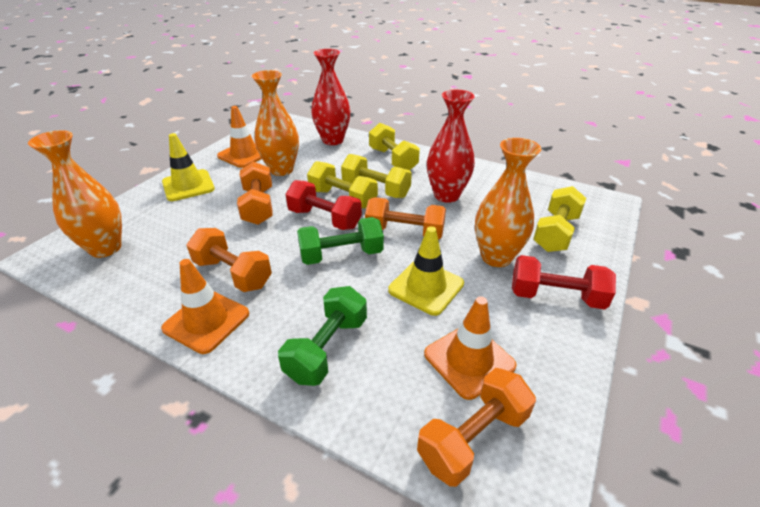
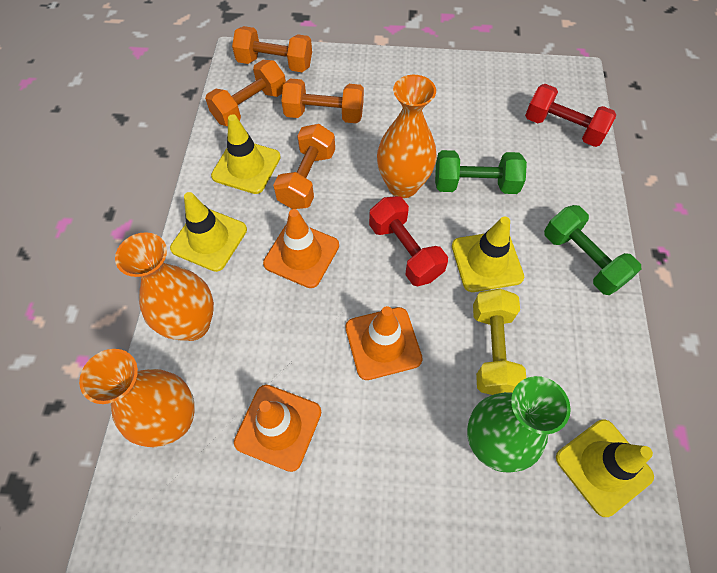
green vase: 0 -> 1
red vase: 2 -> 0
yellow dumbbell: 4 -> 1
yellow traffic cone: 2 -> 4

